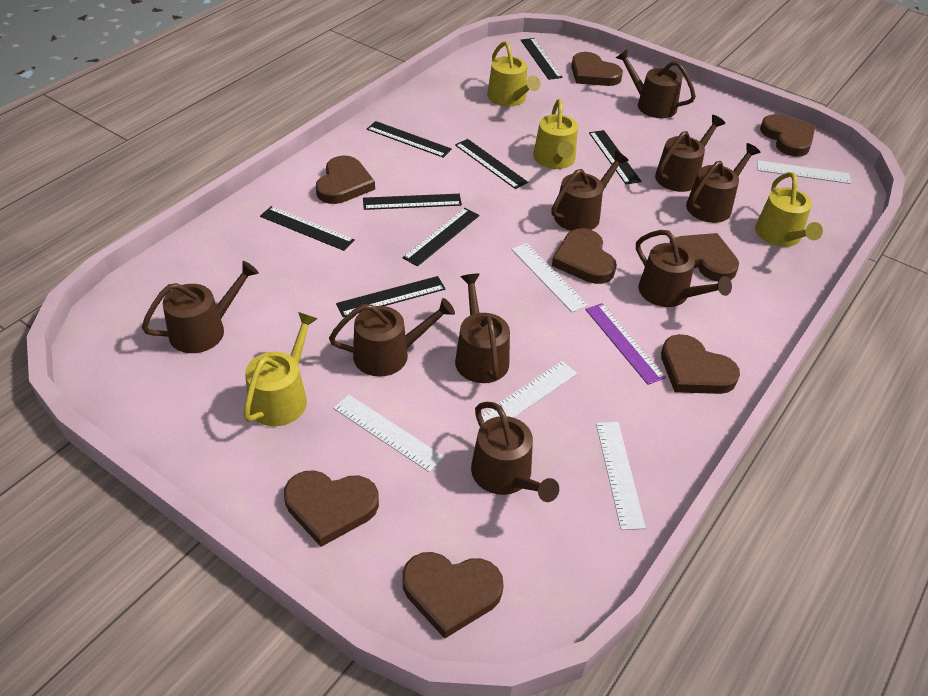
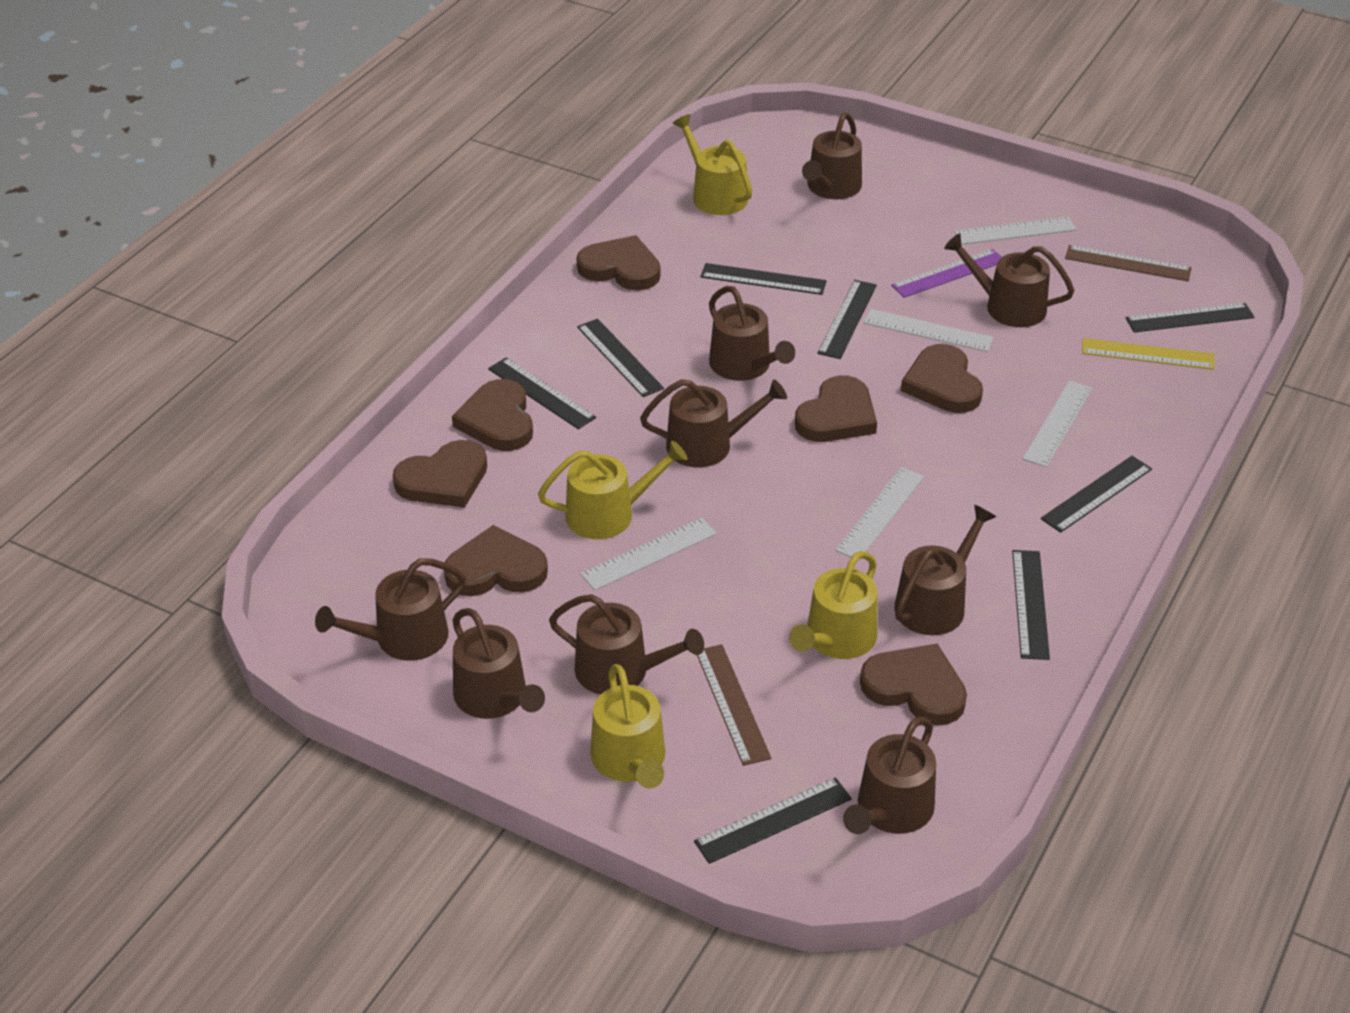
brown heart: 8 -> 7
brown ruler: 0 -> 2
yellow ruler: 0 -> 1

